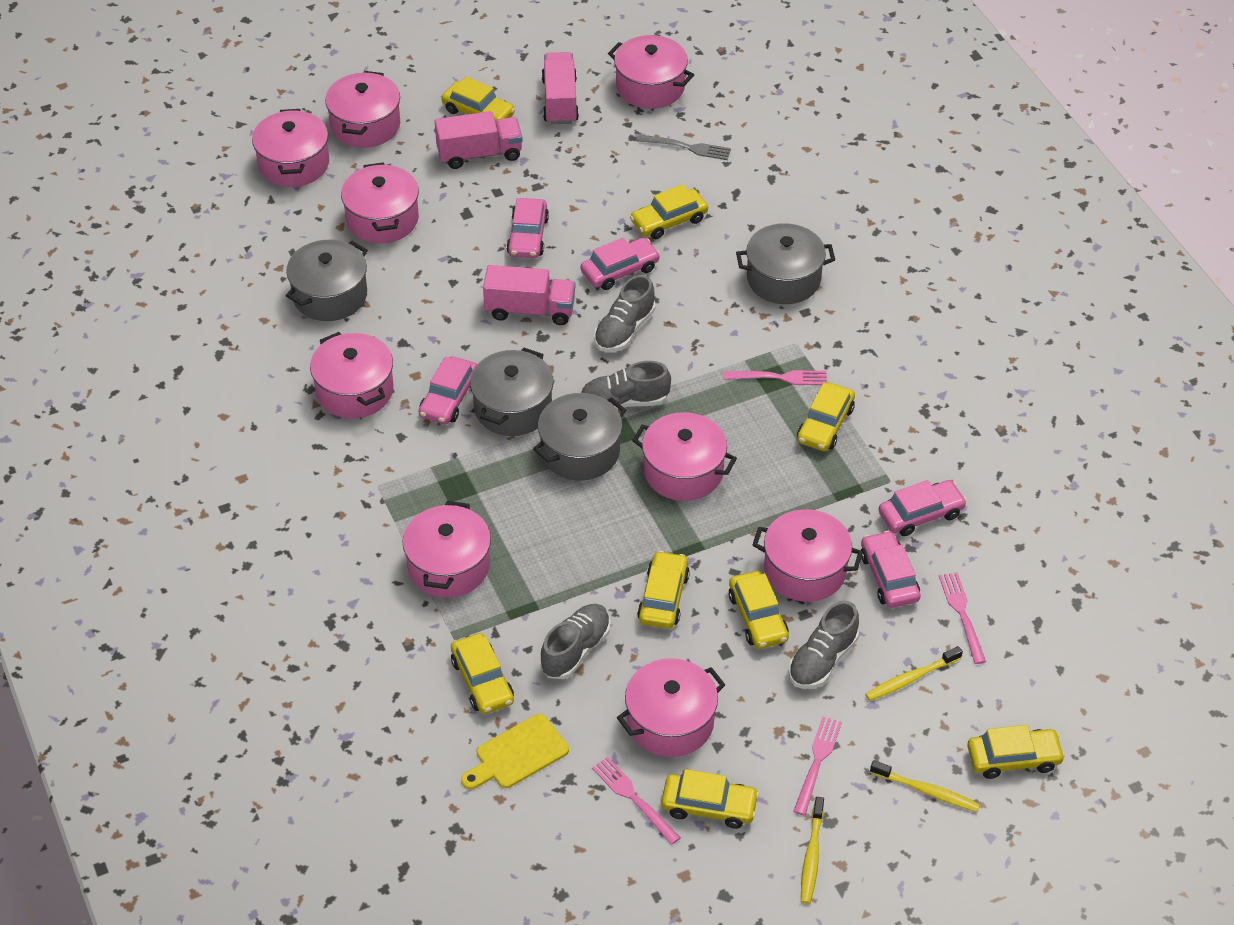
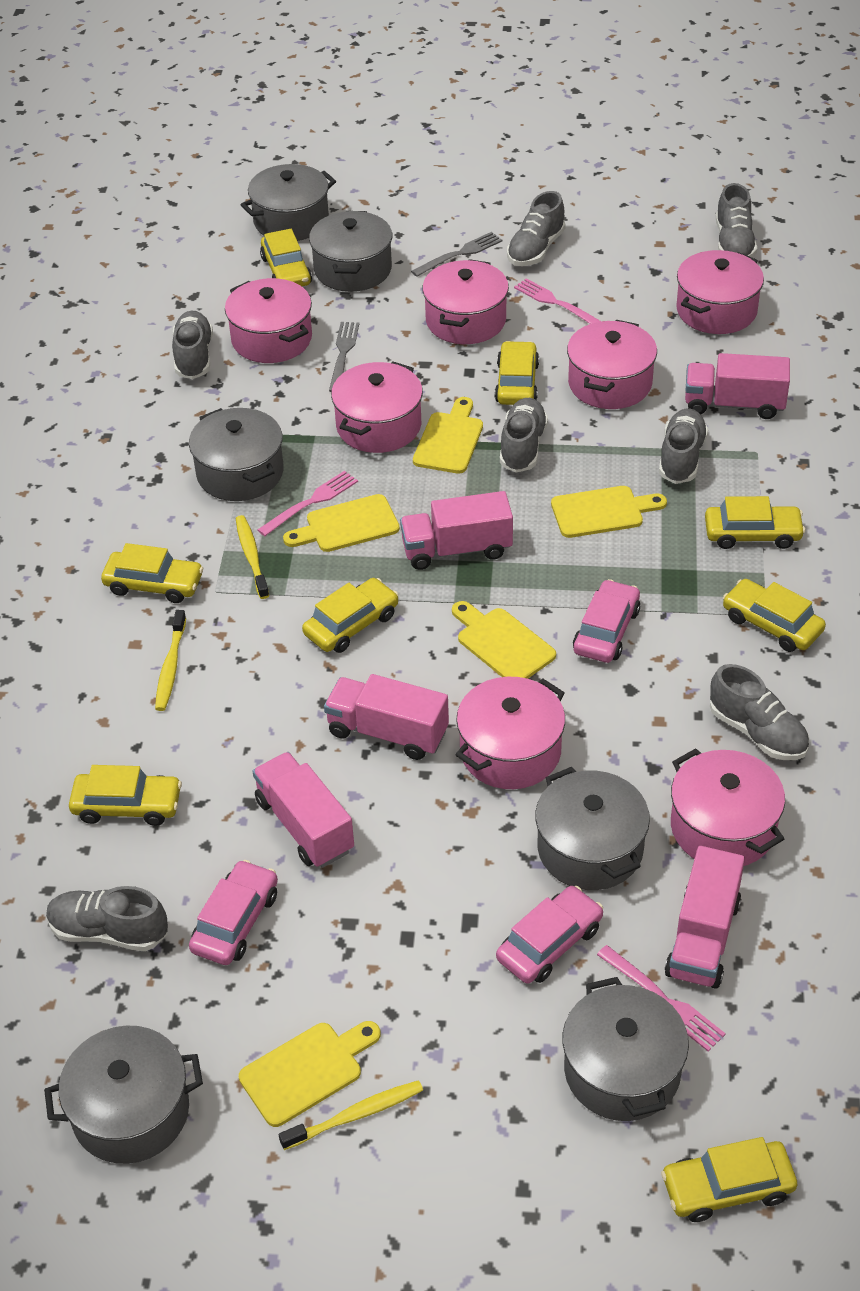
grey fork: 1 -> 2
grey pot: 4 -> 6
grey shoe: 4 -> 7
pink car: 5 -> 3
pink fork: 4 -> 3
pink pot: 9 -> 7
pink truck: 3 -> 5
yellow cutting board: 1 -> 5

